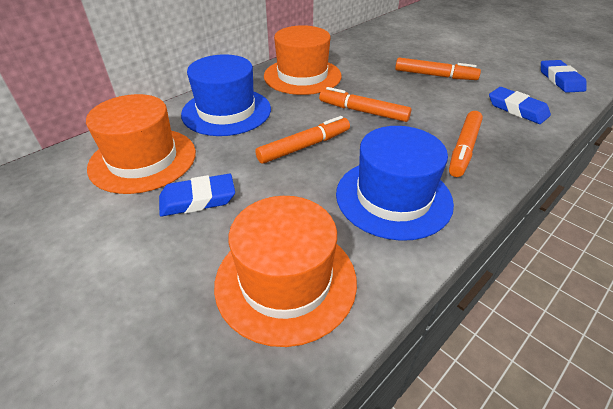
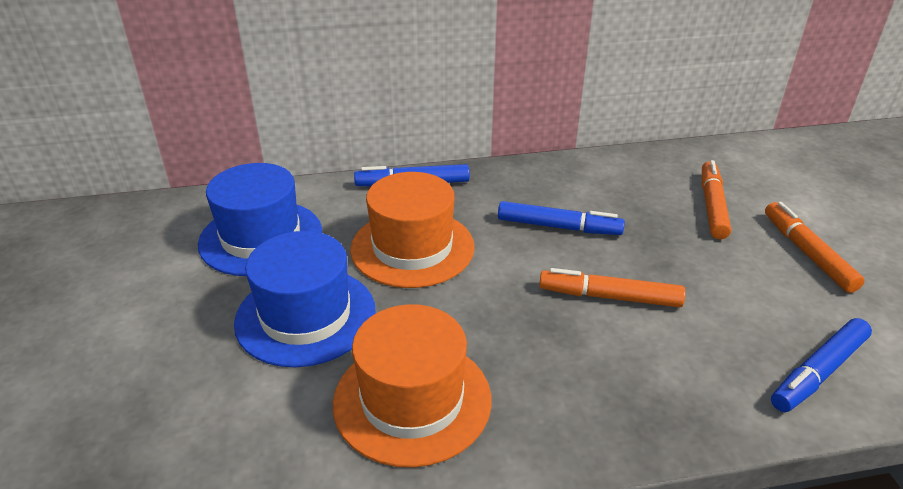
blue eraser: 3 -> 0
blue marker: 0 -> 3
orange hat: 3 -> 2
orange marker: 4 -> 3

